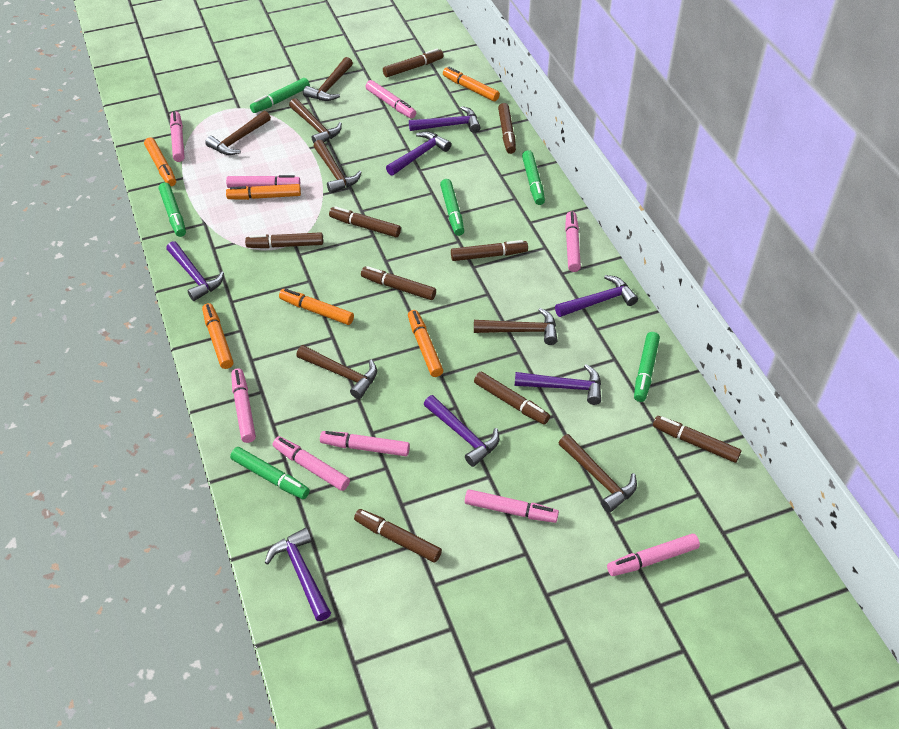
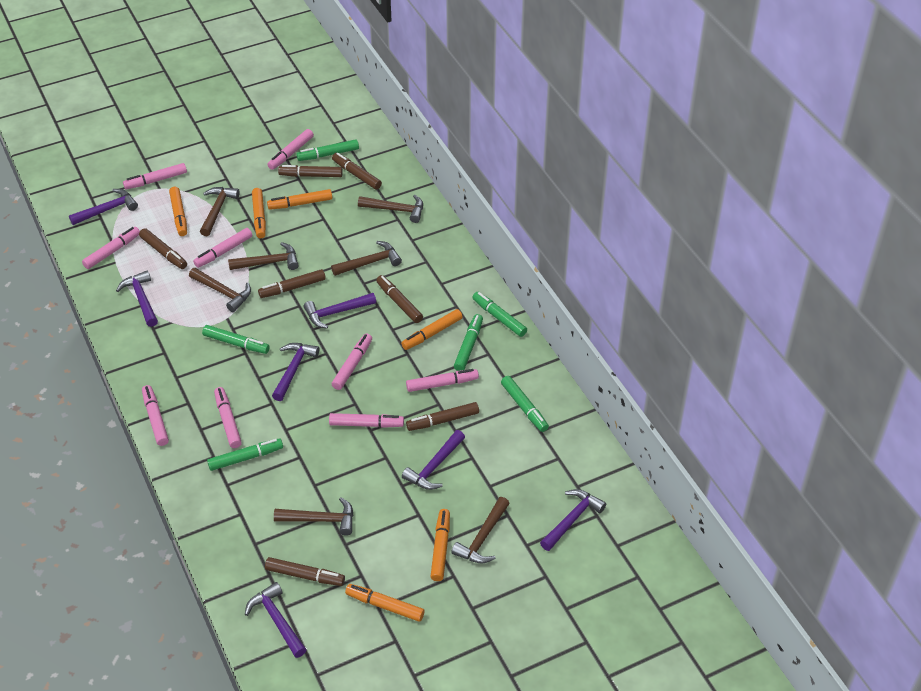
brown marker: 9 -> 7

